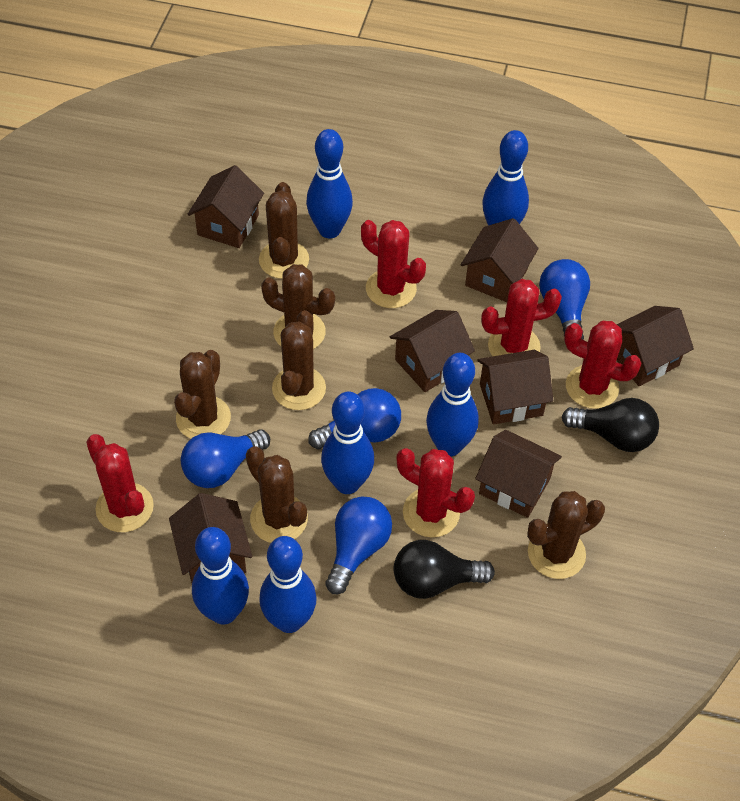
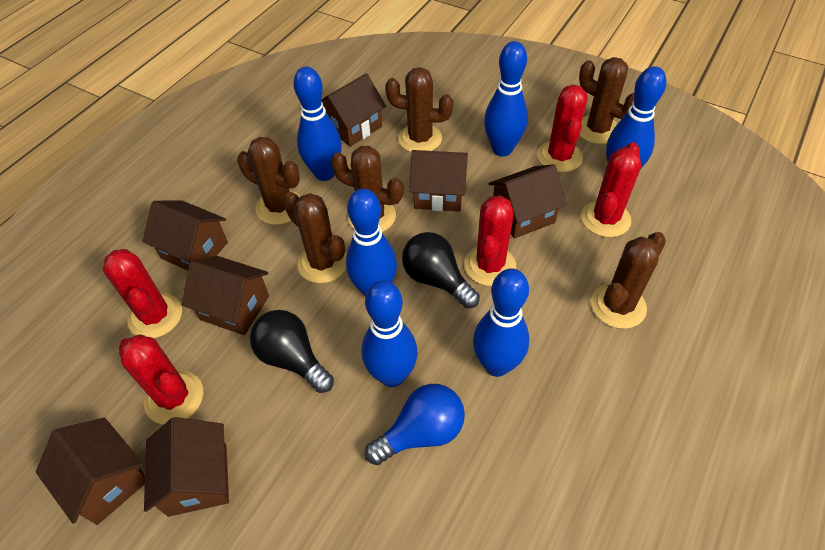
blue light bulb: 4 -> 1

